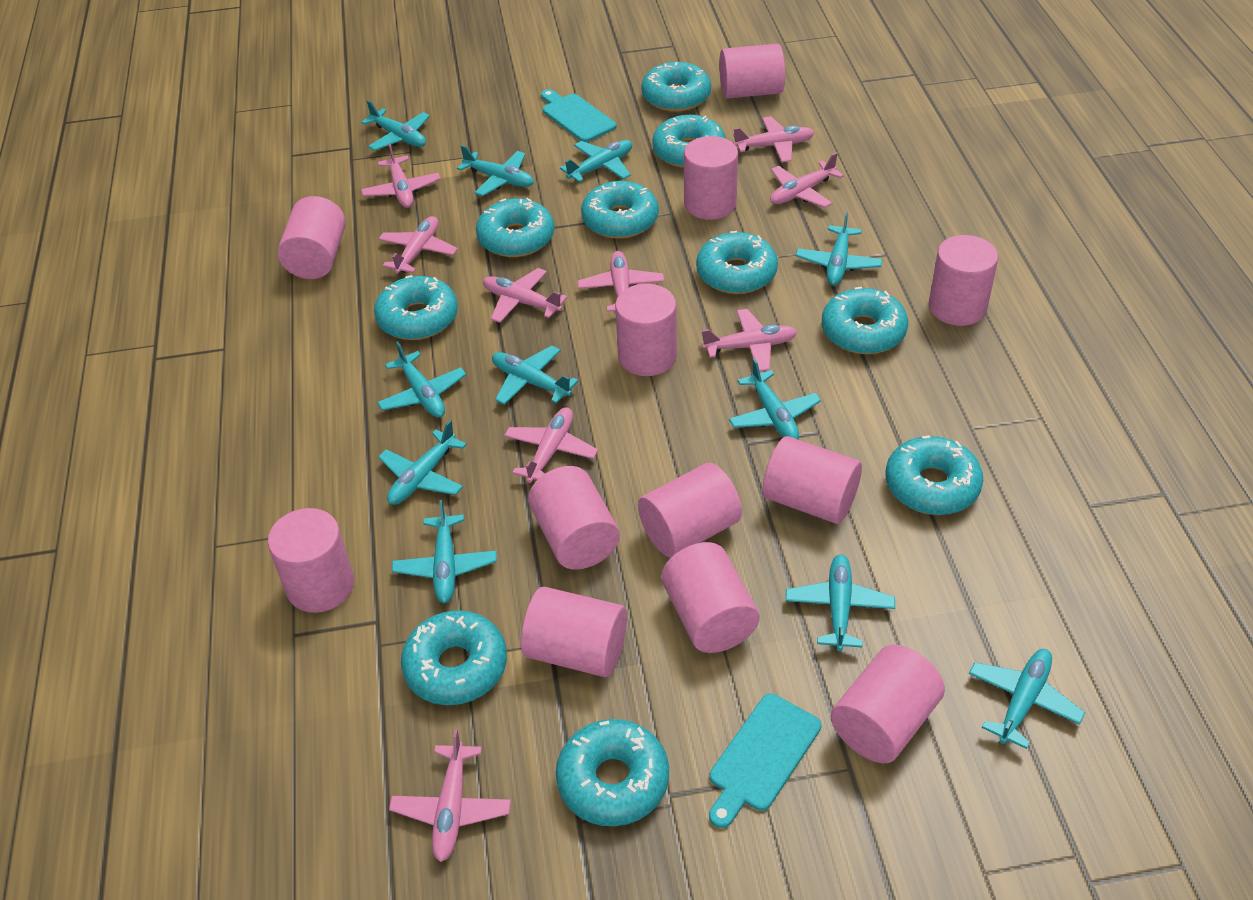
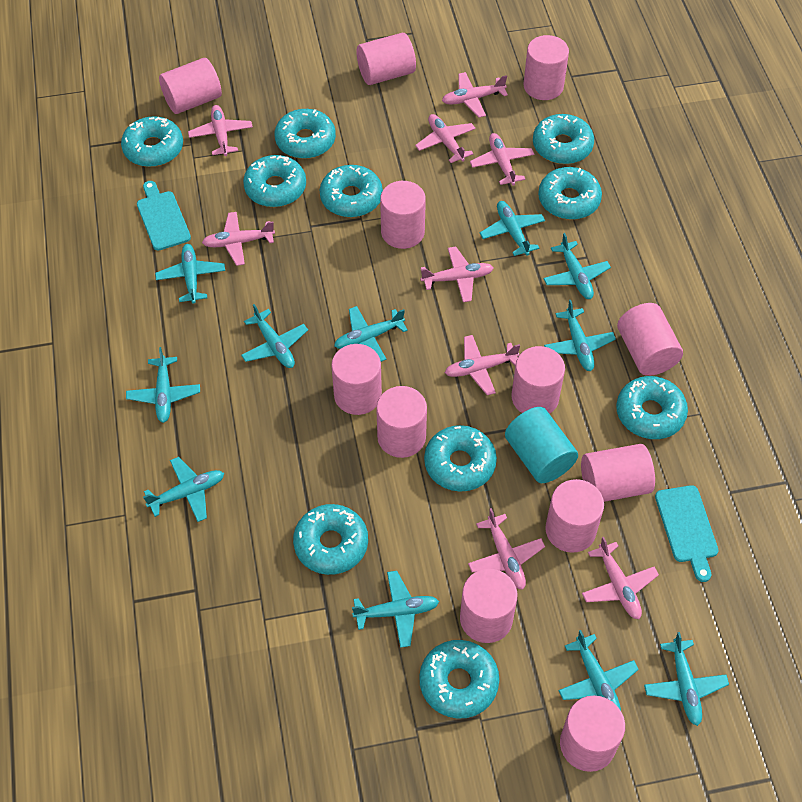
turquoise cylinder: 0 -> 1

